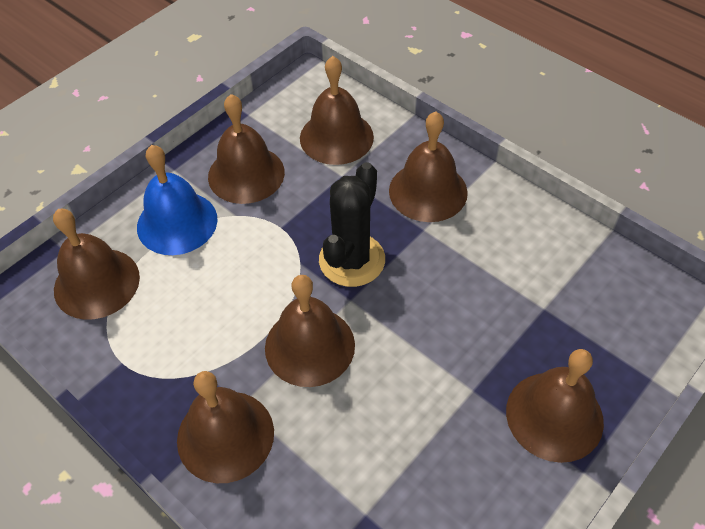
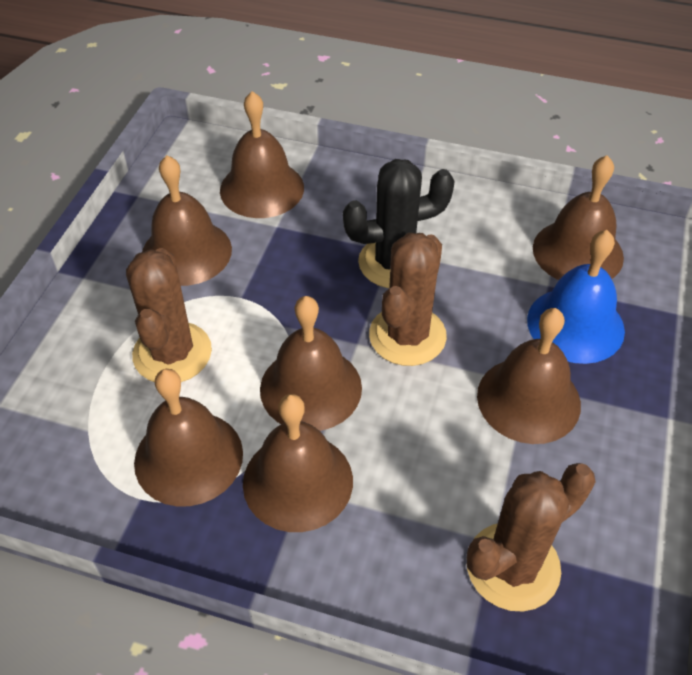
brown cactus: 0 -> 3

